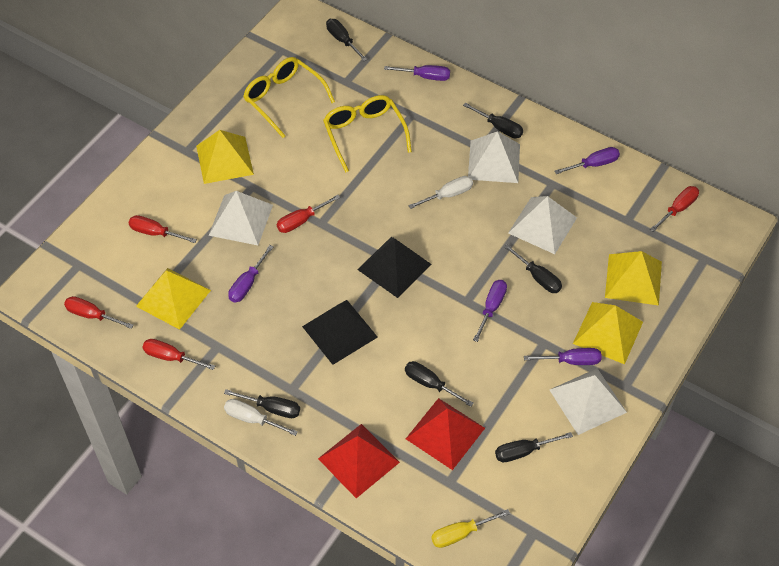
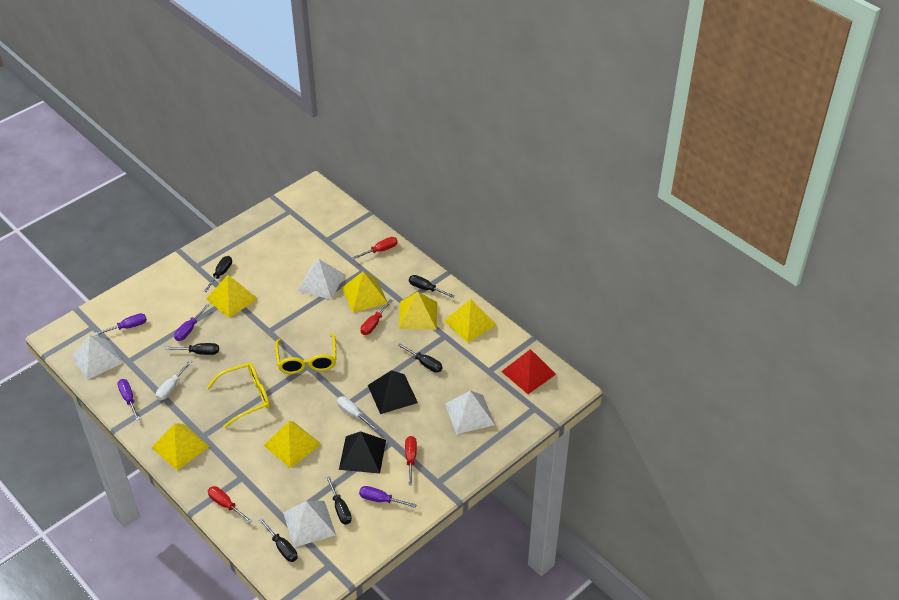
purple screwdriver: 5 -> 4
red pyramid: 2 -> 1
red screwdriver: 5 -> 4
yellow pyramid: 4 -> 6
yellow screwdriver: 1 -> 0

